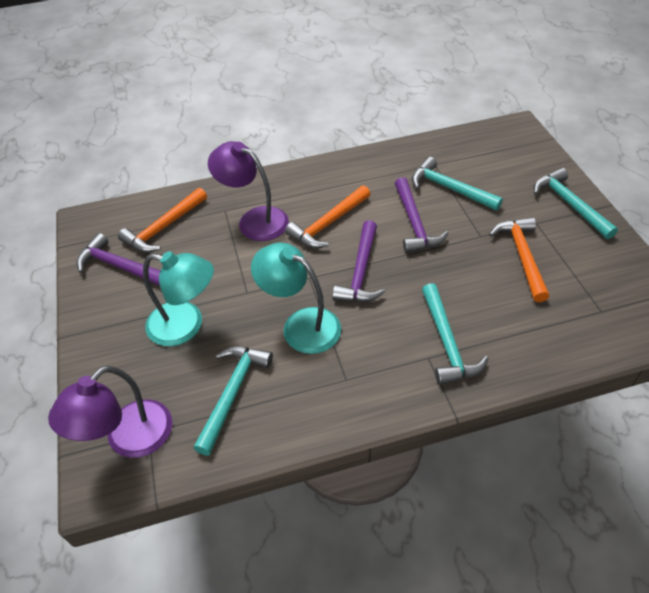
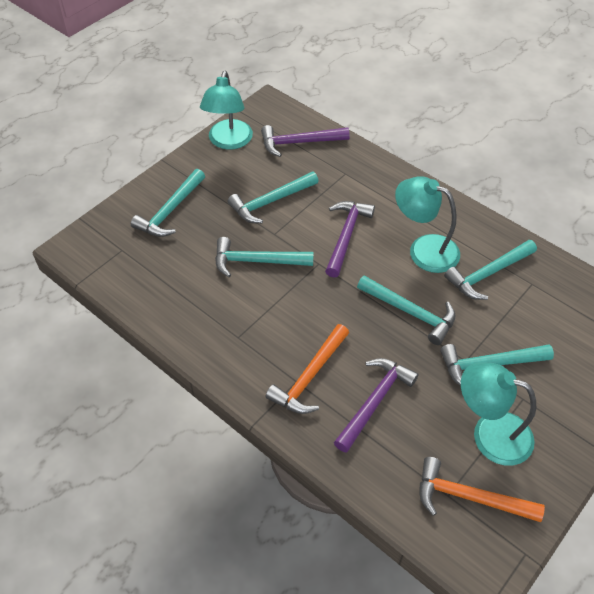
orange hammer: 3 -> 2
purple lamp: 2 -> 0
turquoise hammer: 4 -> 6
turquoise lamp: 2 -> 3

